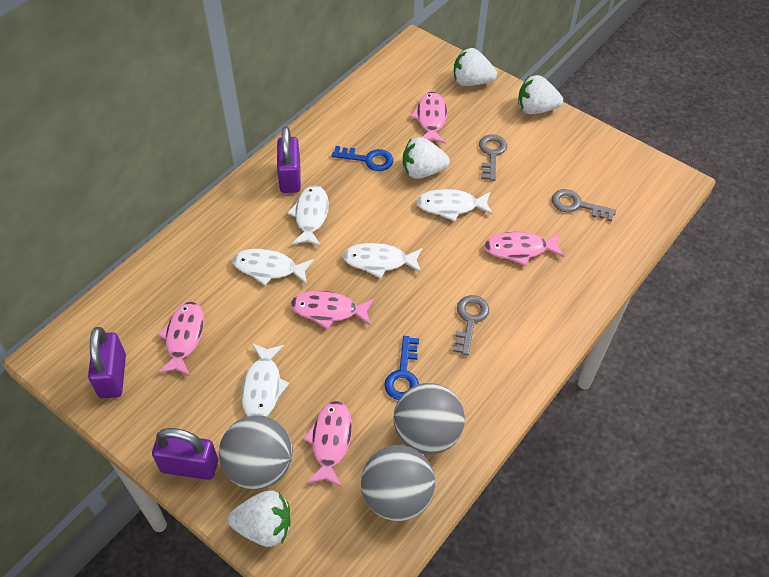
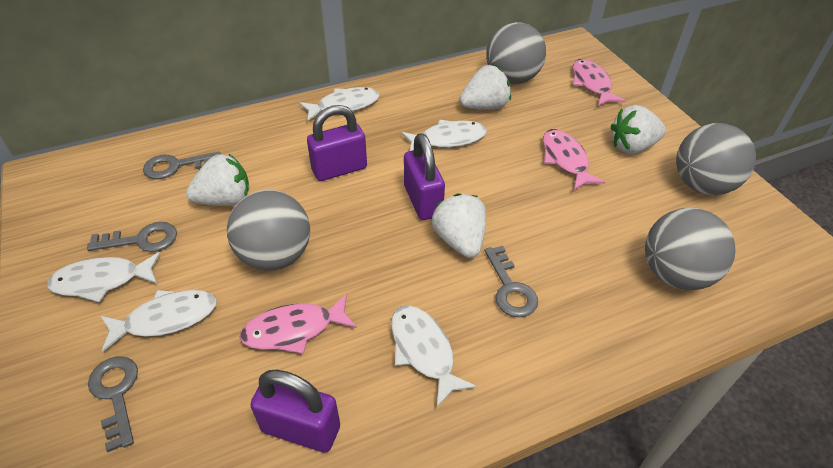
blue key: 2 -> 0
grey ball: 3 -> 4
grey key: 3 -> 4
pink fish: 5 -> 3

